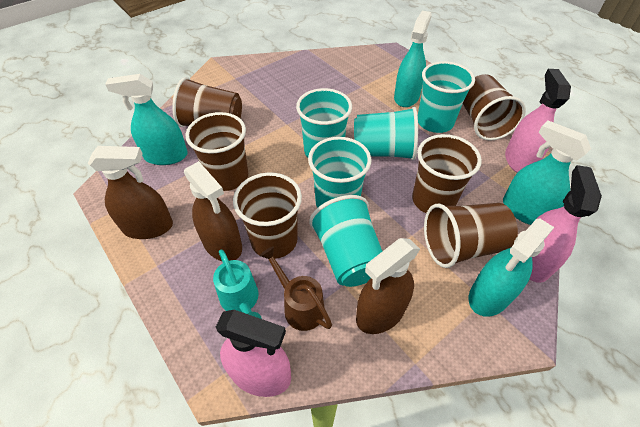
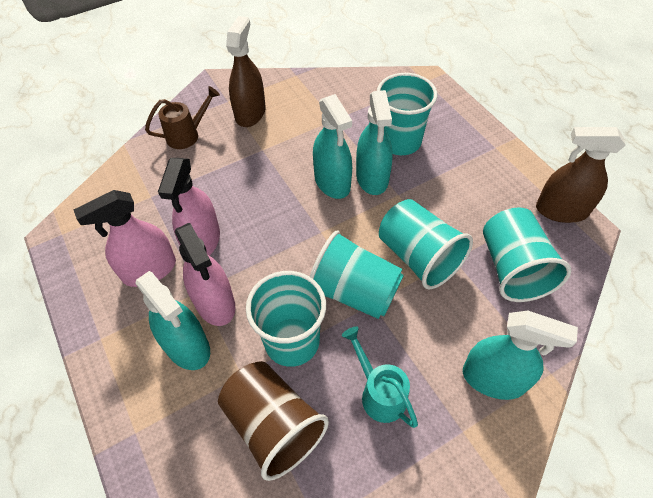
brown cup: 6 -> 1
brown spray bottle: 3 -> 2

